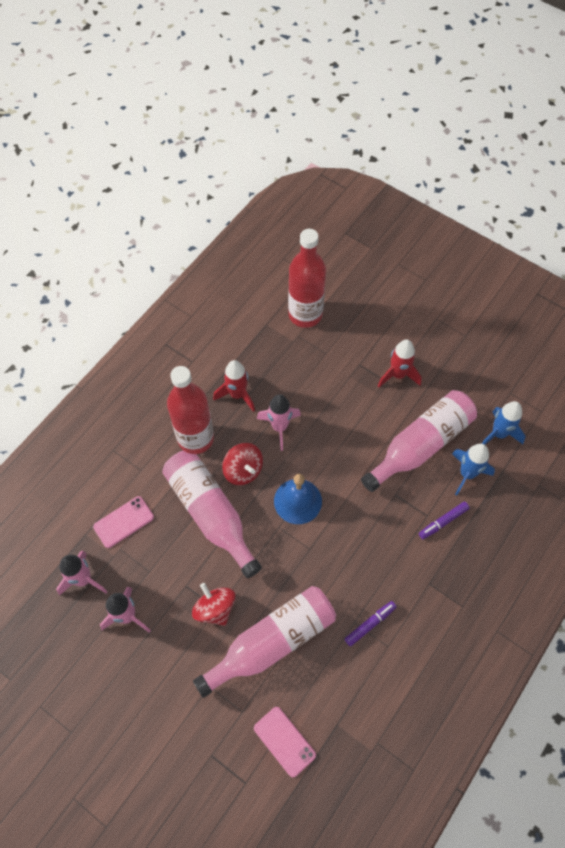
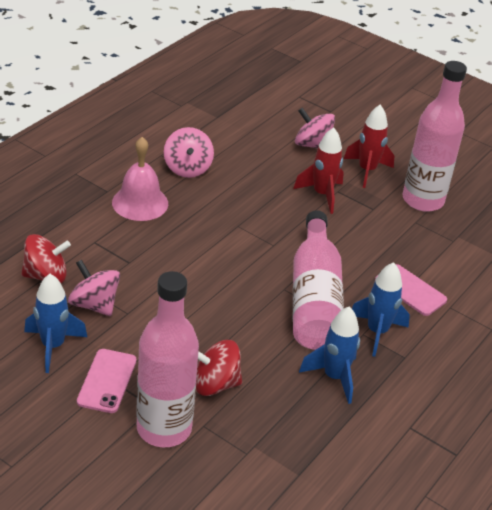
blue bell: 1 -> 0
blue rocket: 2 -> 3
pink bell: 0 -> 1
pink rocket: 3 -> 0
pink spinning top: 0 -> 3
purple marker: 2 -> 0
red bottle: 2 -> 0

